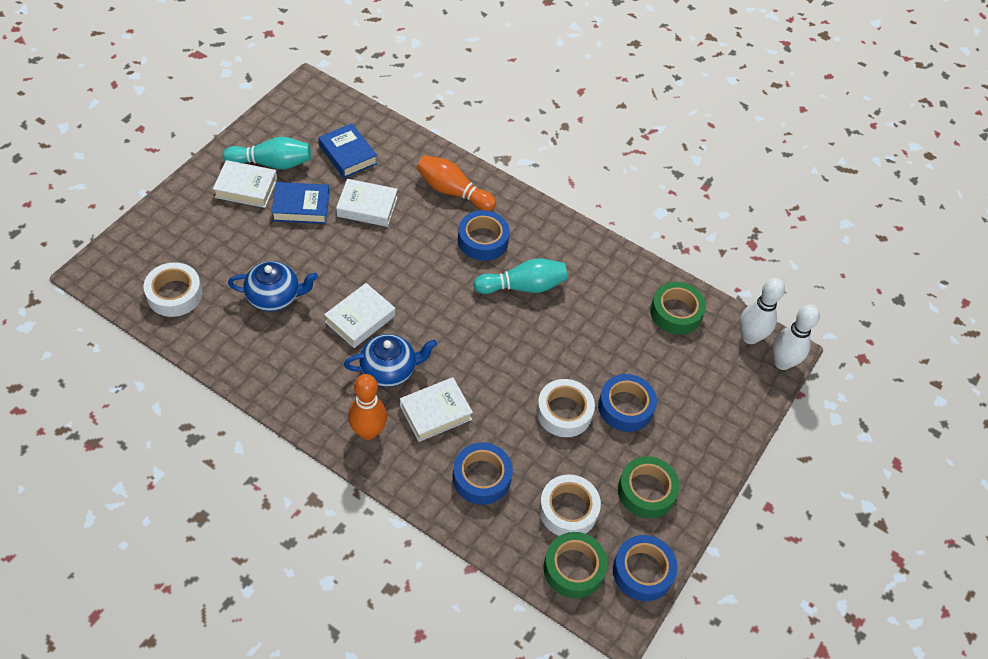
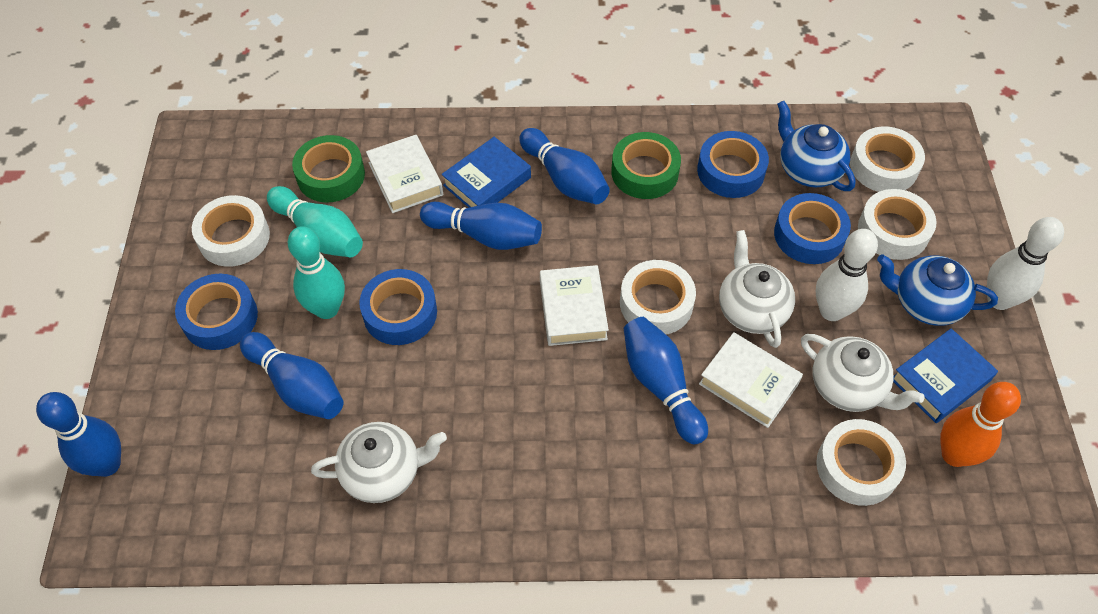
blue bowling pin: 0 -> 5
green tape: 3 -> 2
orange bowling pin: 2 -> 1
white book: 4 -> 3
white tape: 3 -> 5
white teapot: 0 -> 3

